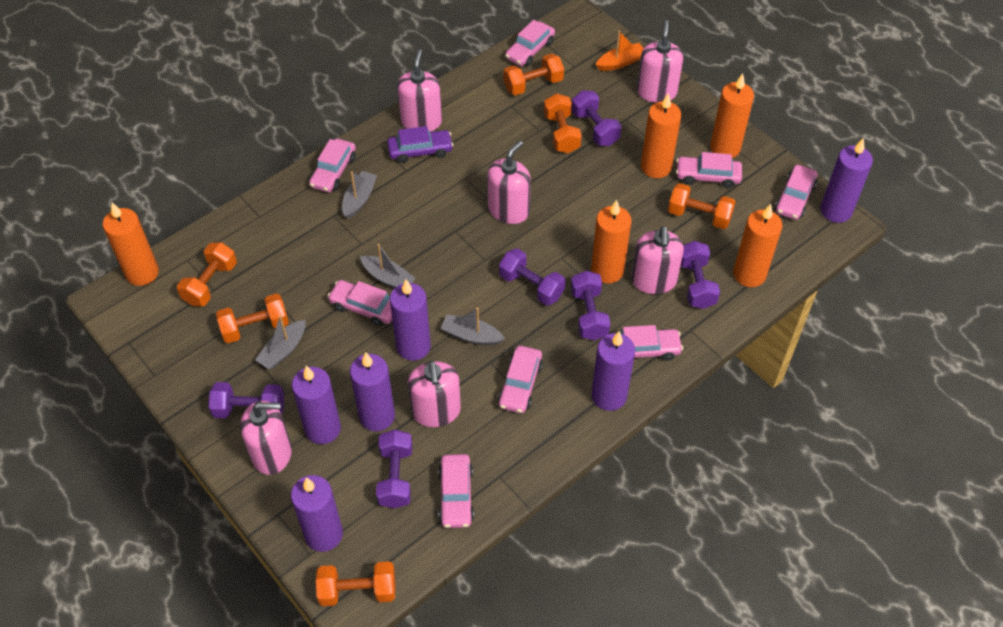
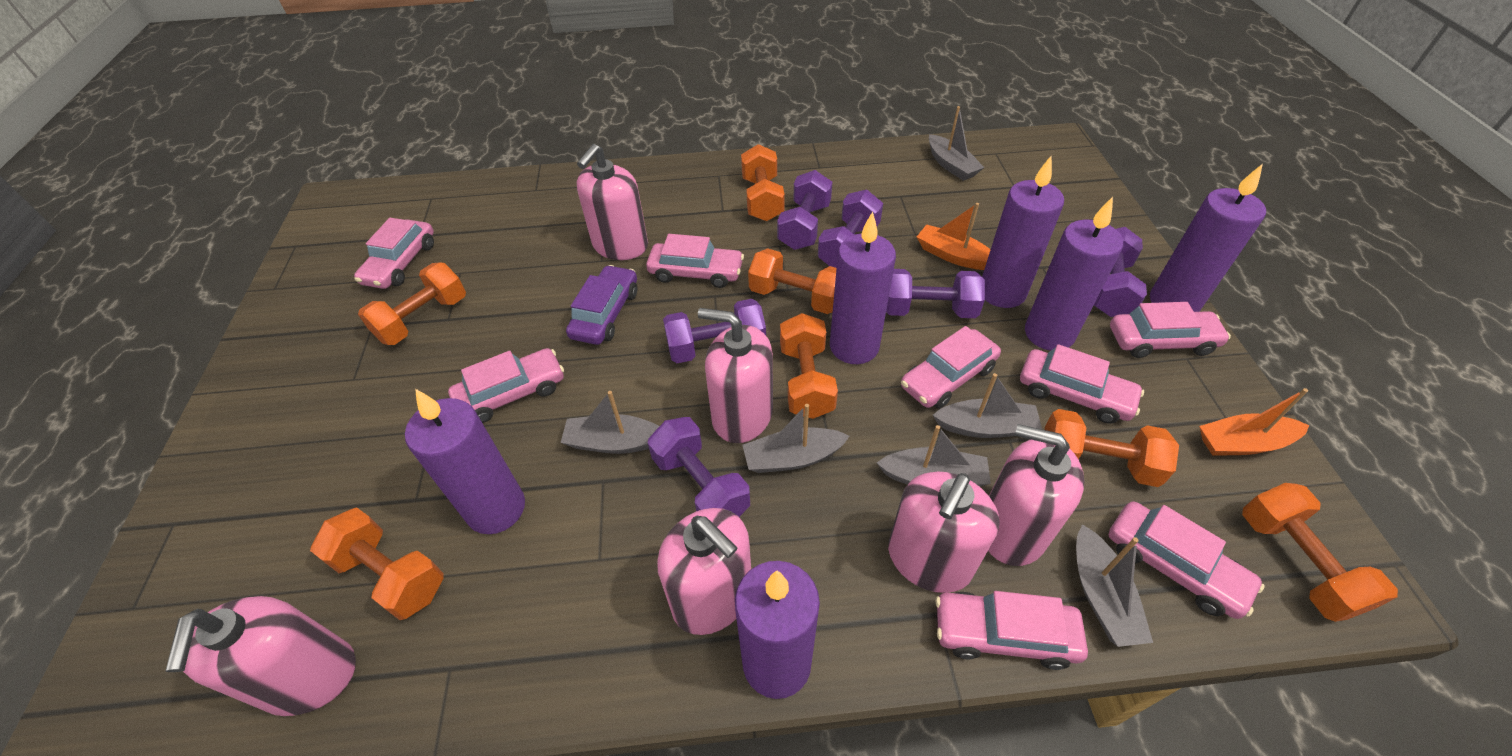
grey boat: 4 -> 6
orange boat: 1 -> 2
orange candle: 5 -> 0
orange dumbbell: 6 -> 7

